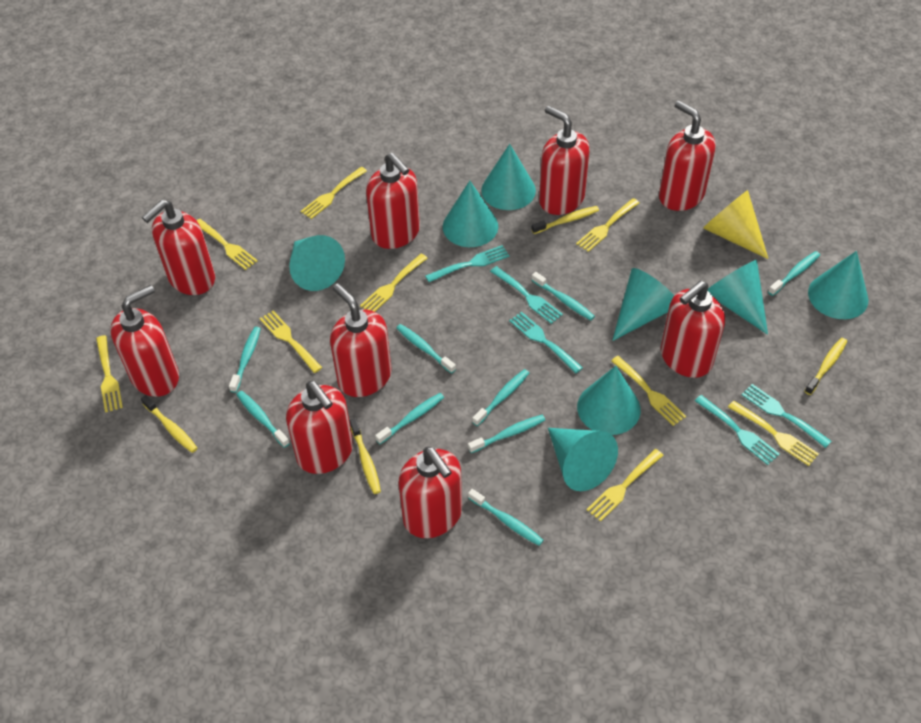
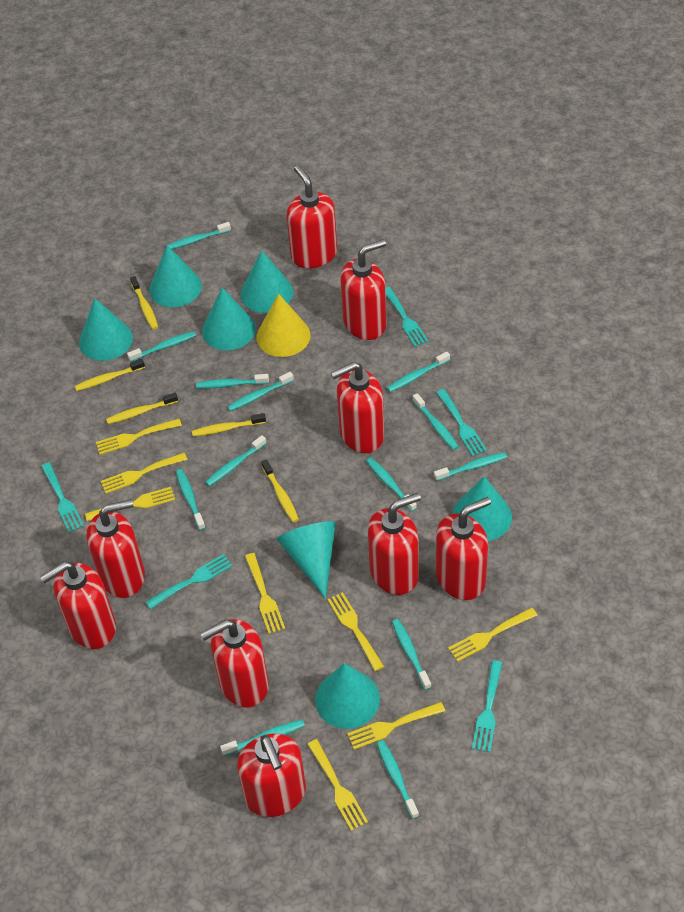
turquoise cone: 8 -> 7
turquoise toothbrush: 9 -> 13
yellow fork: 9 -> 8
yellow toothbrush: 4 -> 5

